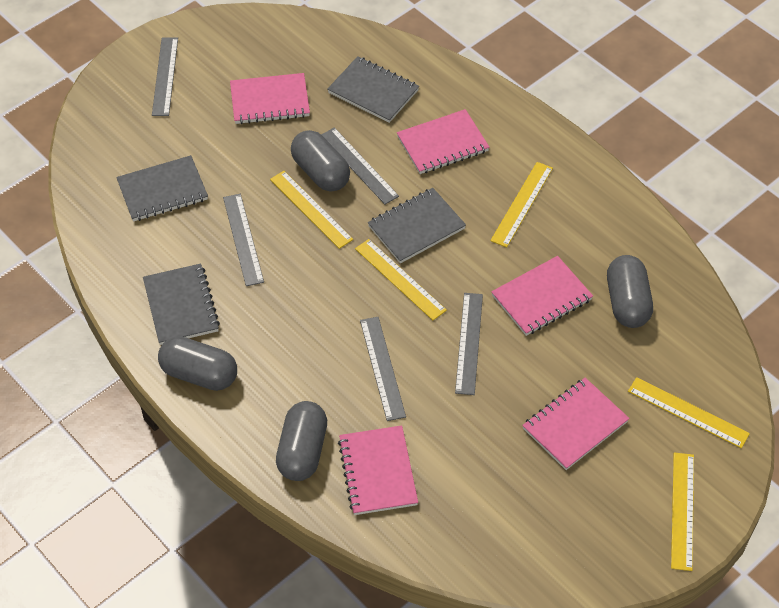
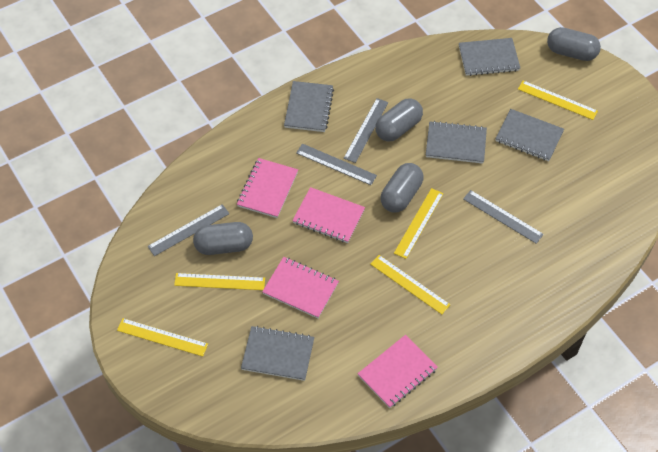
grey notebook: 4 -> 5
grey ruler: 5 -> 4
pink notebook: 5 -> 4

